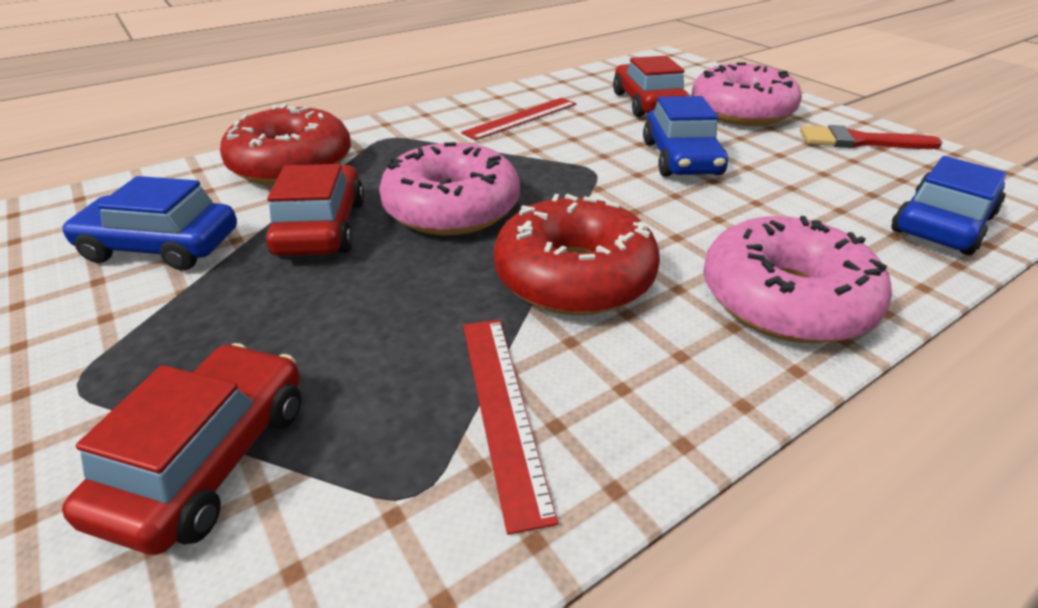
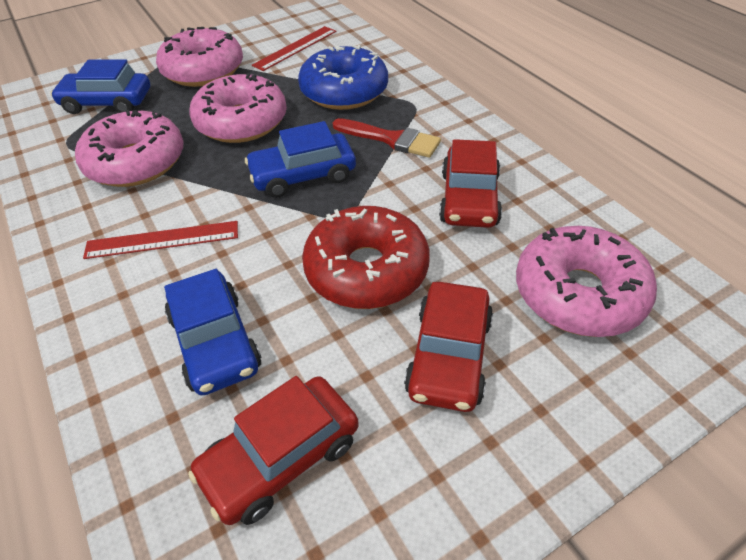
blue donut: 0 -> 1
pink donut: 3 -> 4
red donut: 2 -> 1

